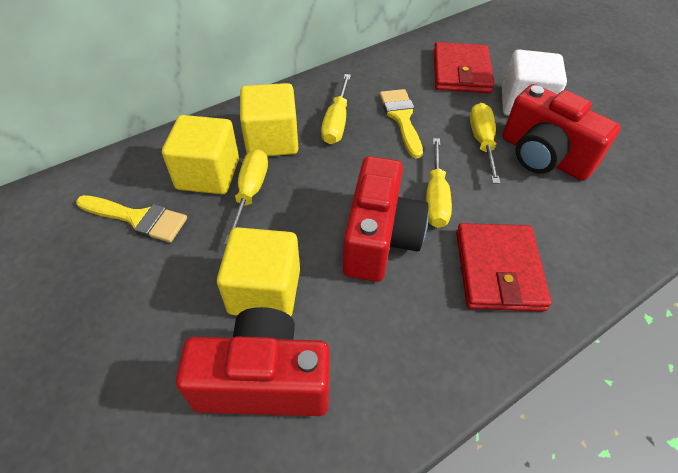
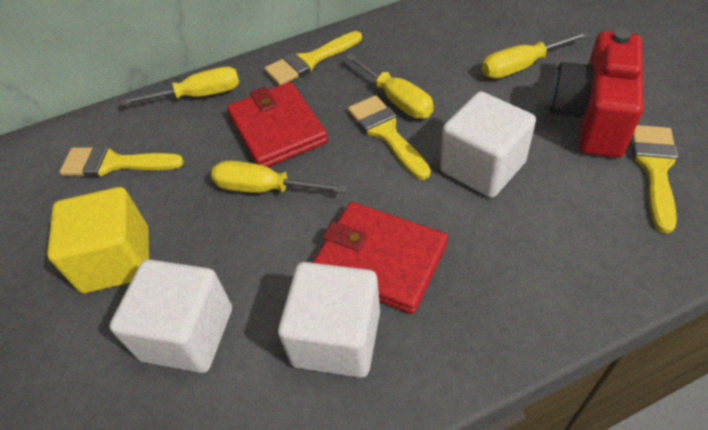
red camera: 3 -> 1
white cube: 1 -> 3
yellow brush: 2 -> 4
yellow cube: 3 -> 1

